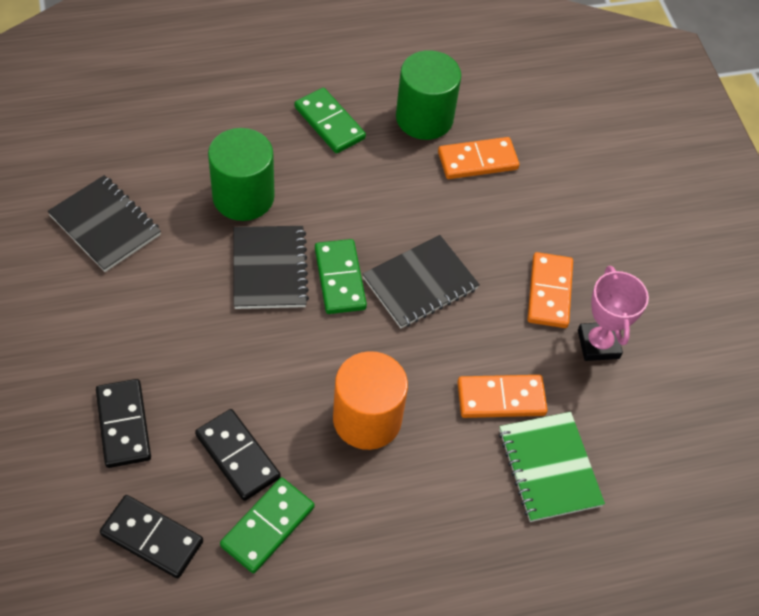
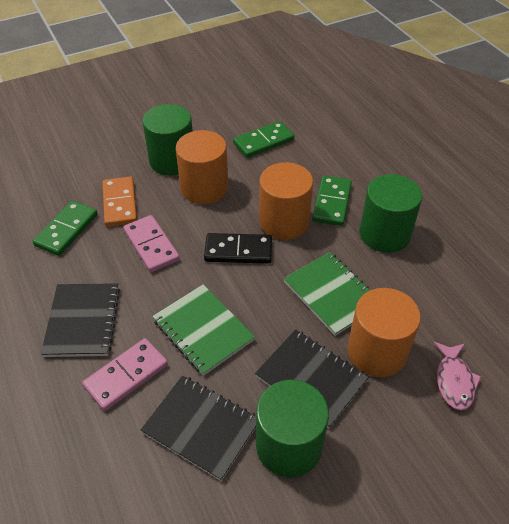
black domino: 3 -> 1
green cylinder: 2 -> 3
green notebook: 1 -> 2
orange cylinder: 1 -> 3
orange domino: 3 -> 1
pink domino: 0 -> 2
pink fish: 0 -> 1
pink trophy: 1 -> 0

